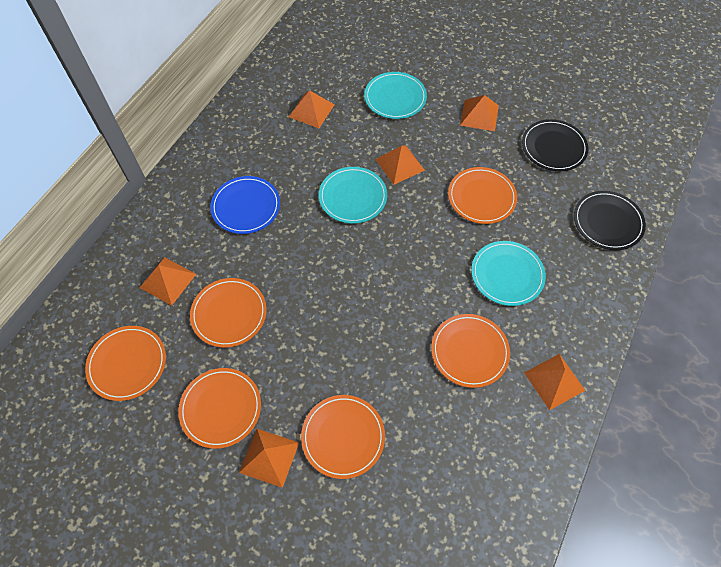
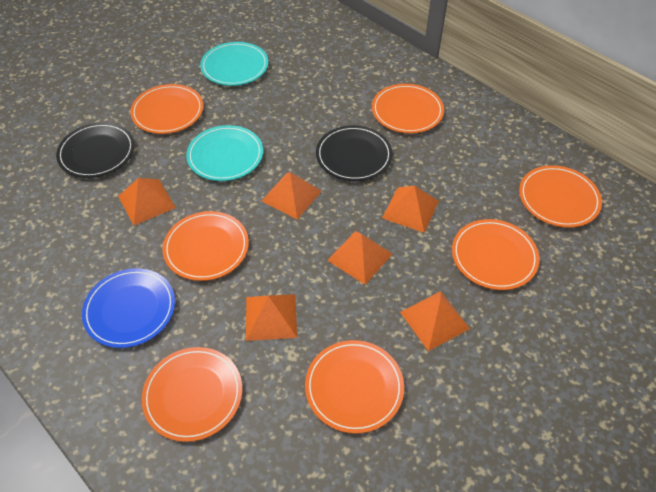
orange plate: 6 -> 7
turquoise plate: 3 -> 2

